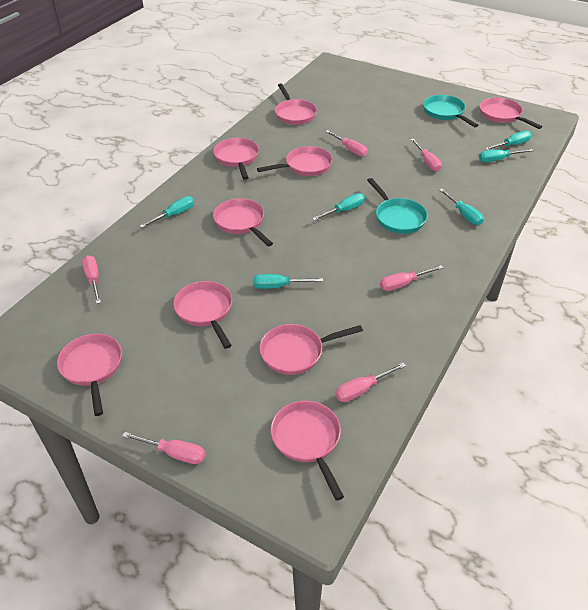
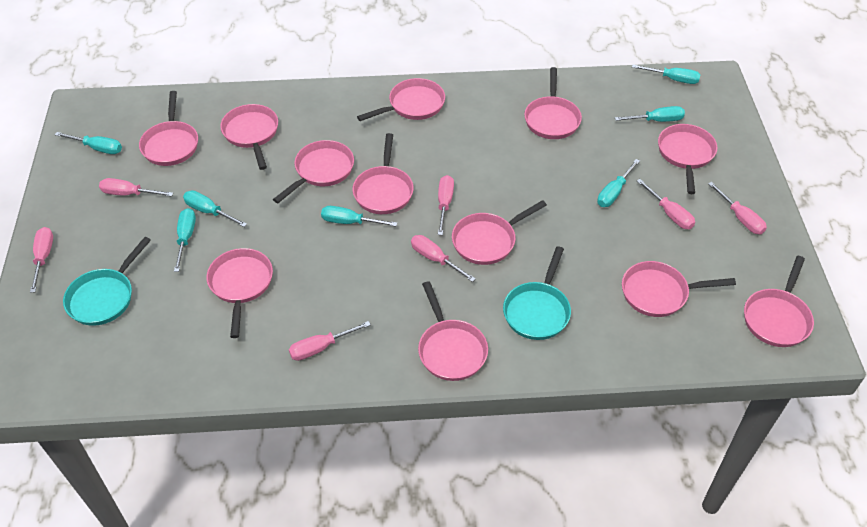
pink pan: 9 -> 12
pink screwdriver: 6 -> 7
turquoise screwdriver: 6 -> 7

